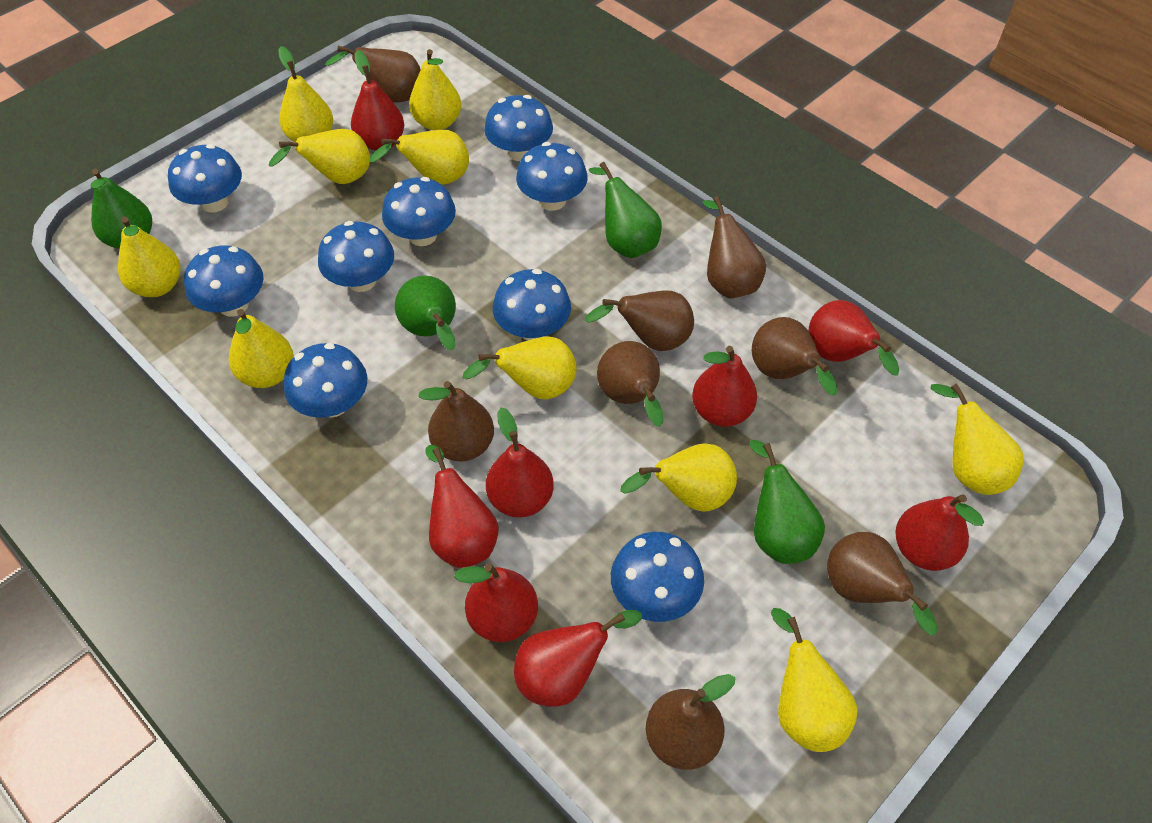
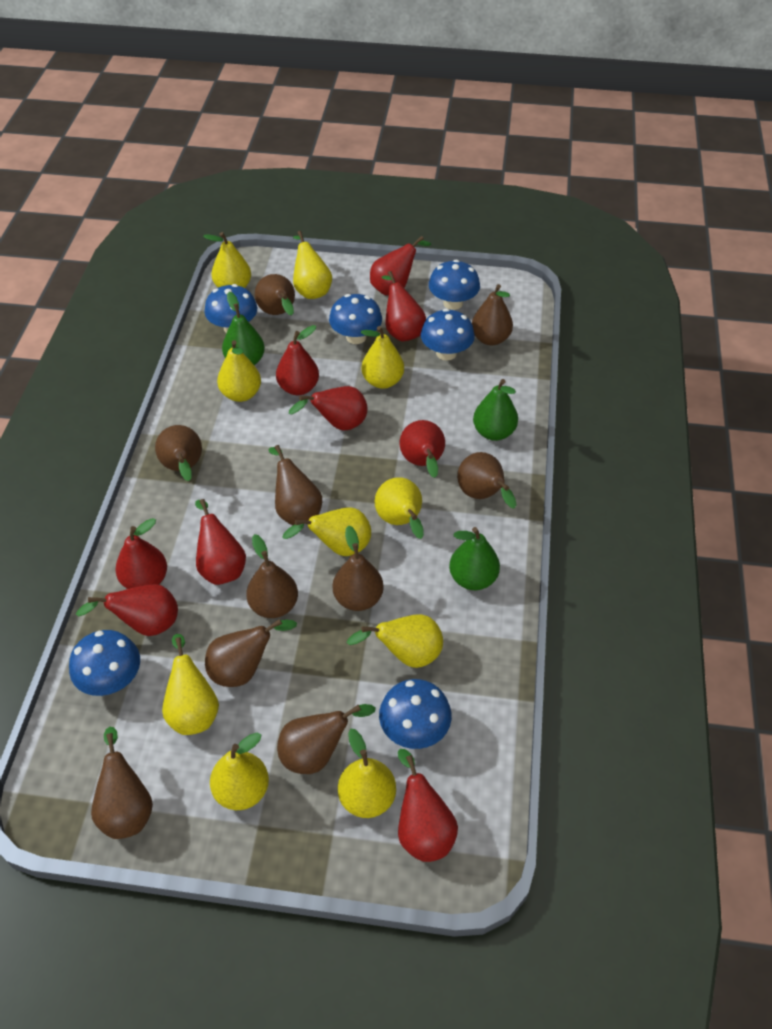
blue mushroom: 9 -> 6
brown pear: 8 -> 10
green pear: 4 -> 3
red pear: 8 -> 9

